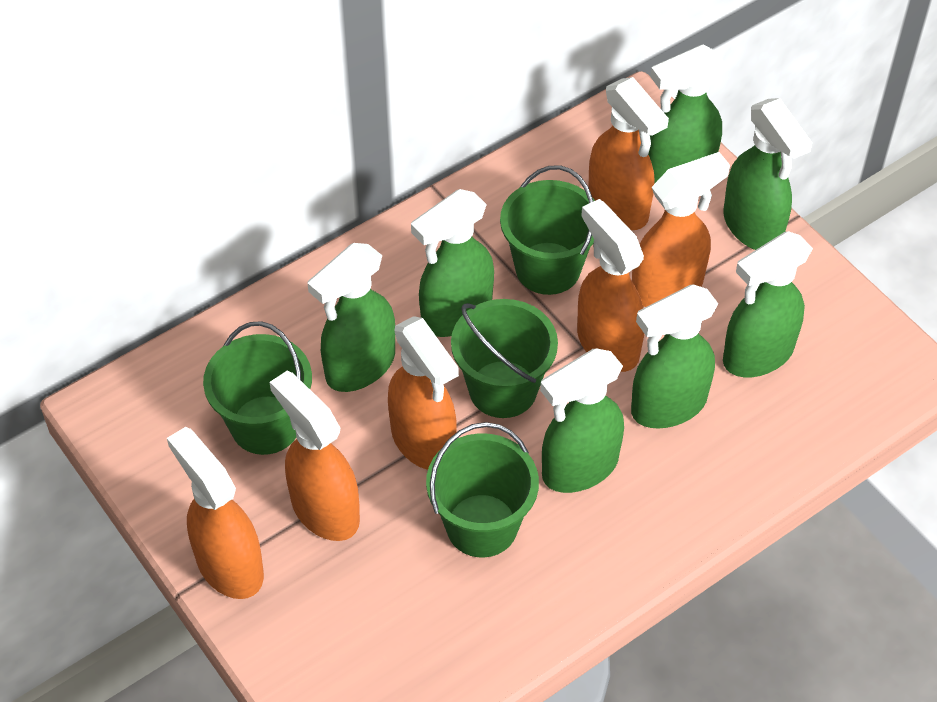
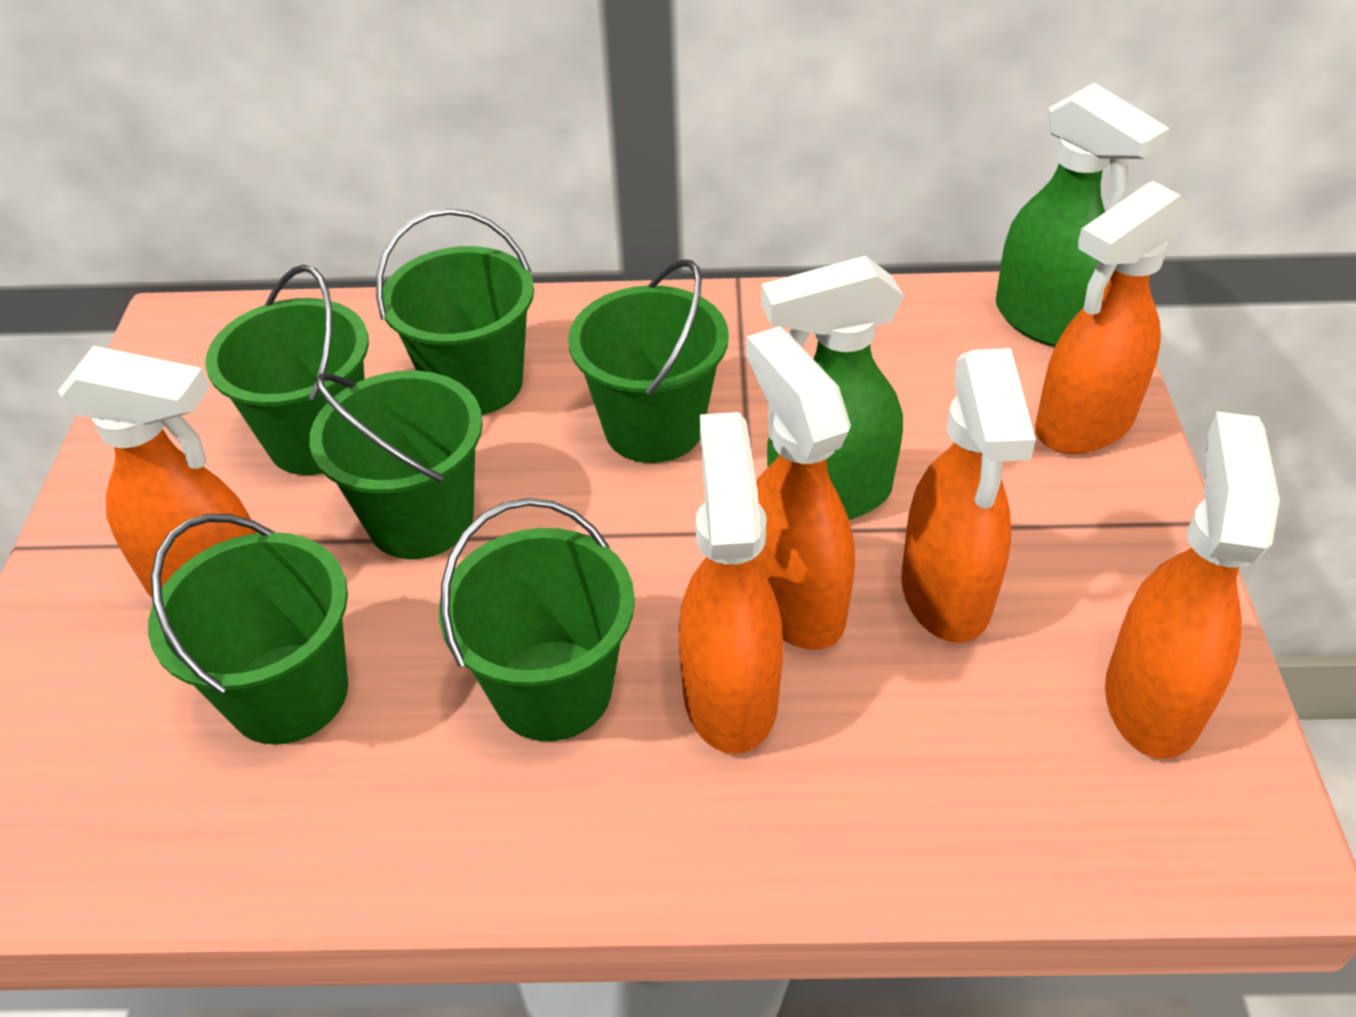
green bucket: 4 -> 6
green spray bottle: 7 -> 2

